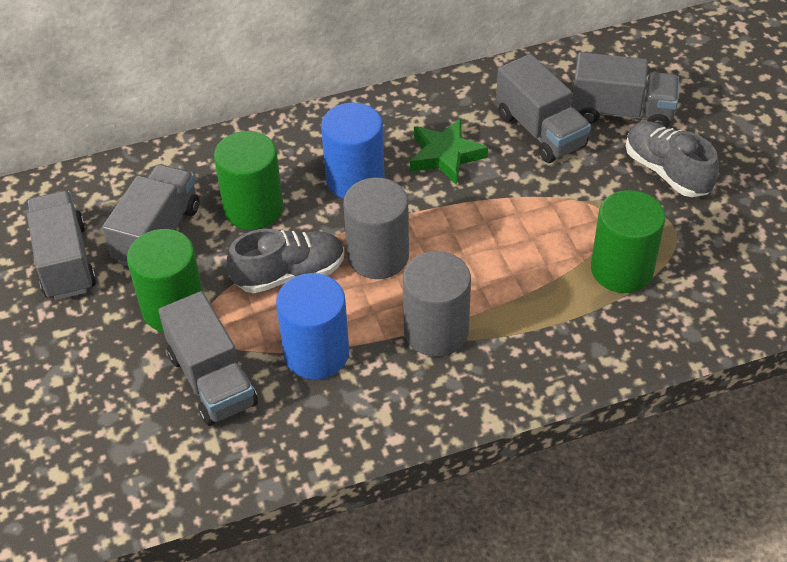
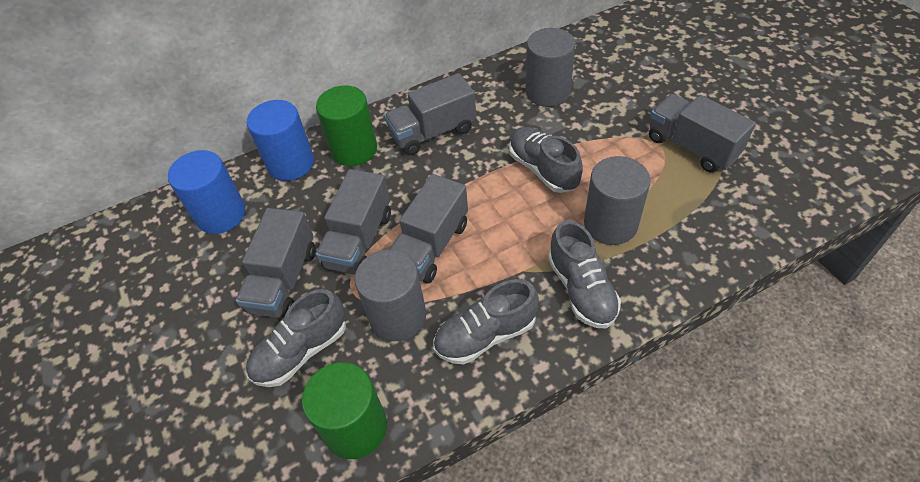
green cylinder: 3 -> 2
green star: 1 -> 0
grey cylinder: 2 -> 3
grey shoe: 2 -> 4

